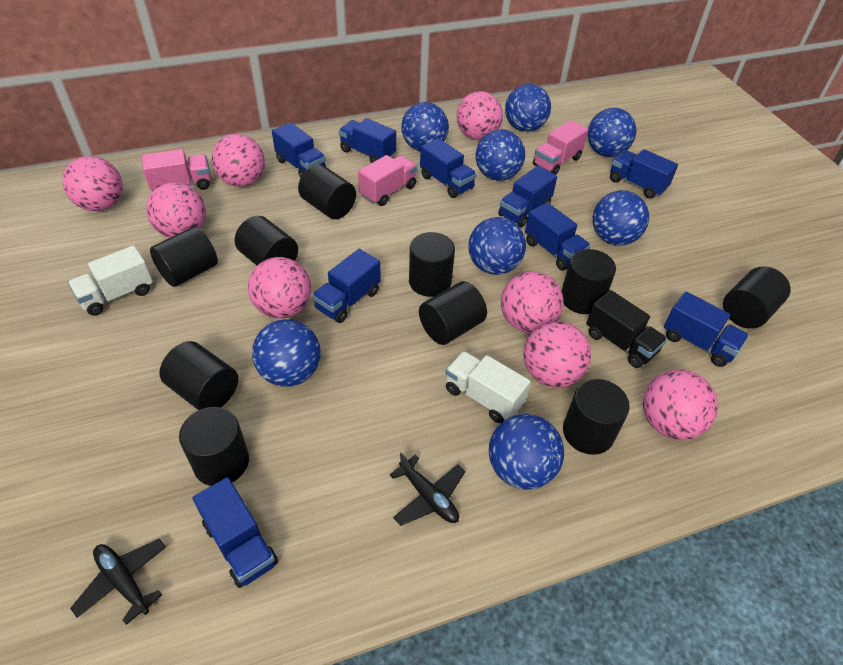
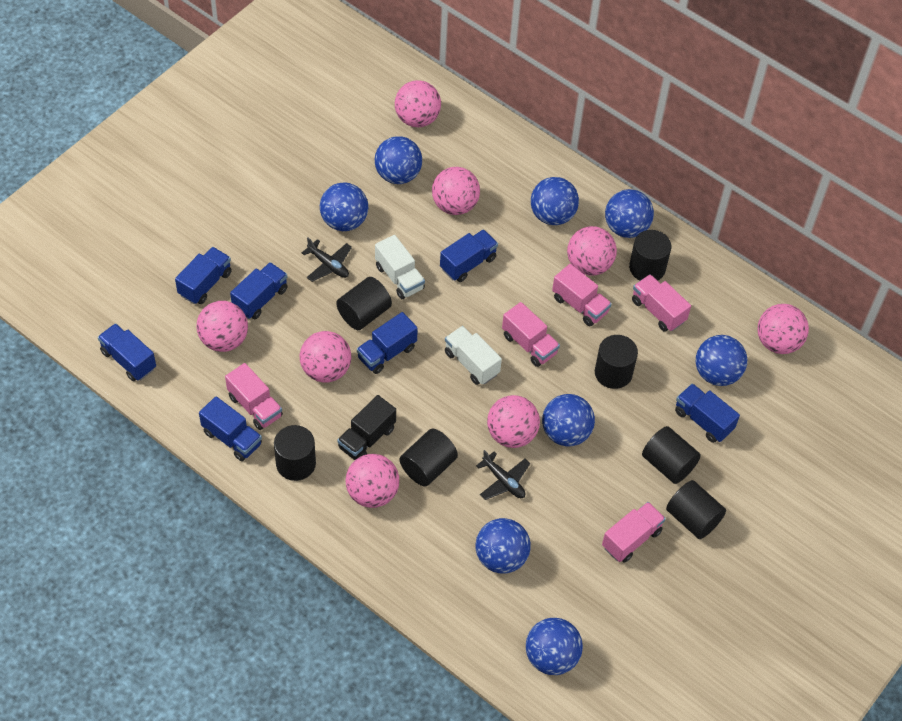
black cylinder: 10 -> 7
blue truck: 9 -> 7
pink truck: 3 -> 5

